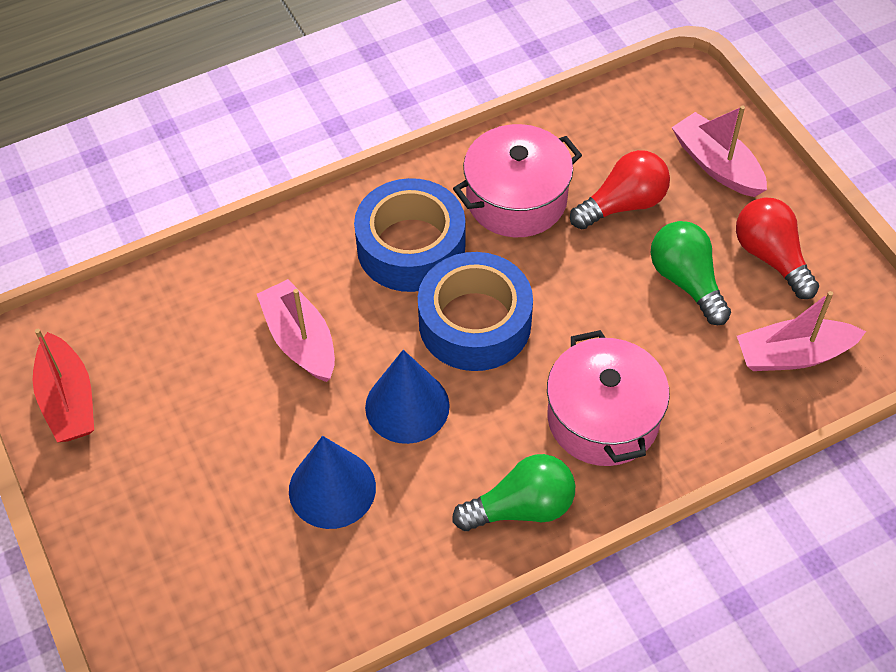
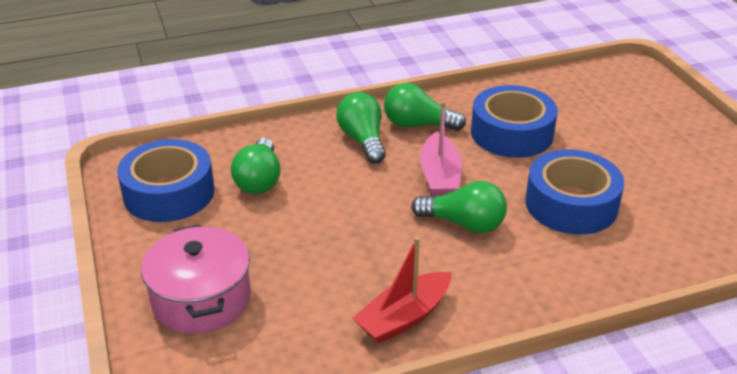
blue cone: 2 -> 0
blue tape: 2 -> 3
green light bulb: 2 -> 4
pink boat: 3 -> 1
pink pot: 2 -> 1
red light bulb: 2 -> 0

